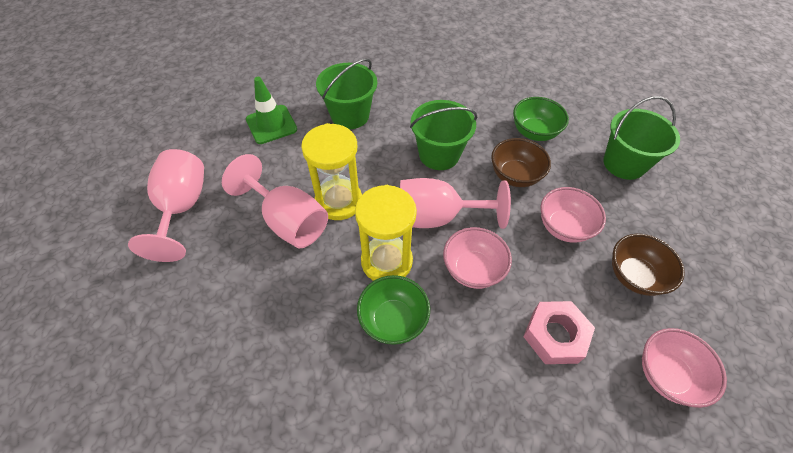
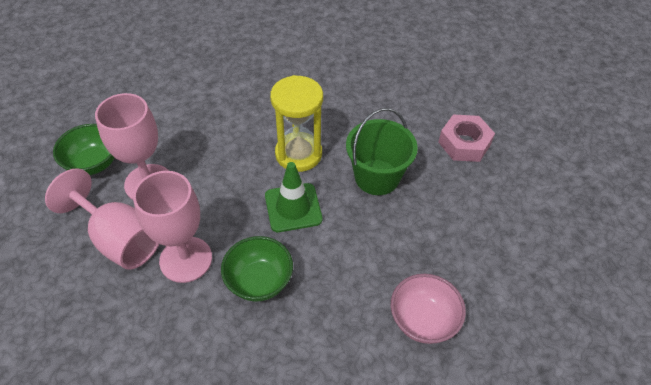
brown bowl: 2 -> 0
green bucket: 3 -> 1
pink bowl: 3 -> 1
yellow hourglass: 2 -> 1

